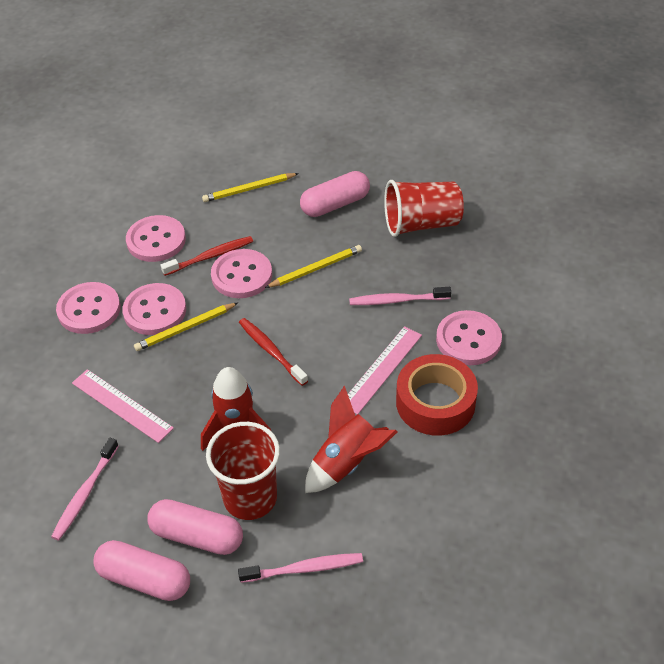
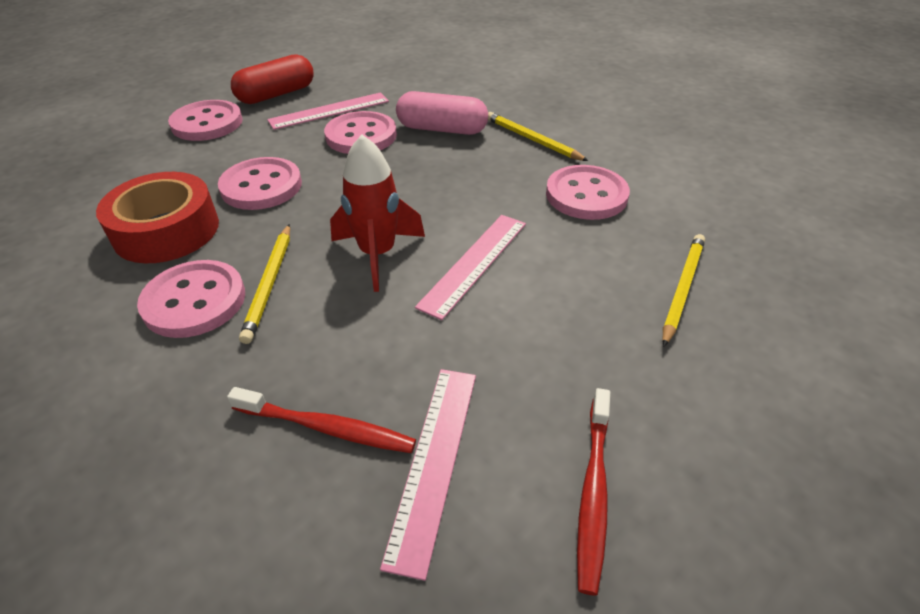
pink capsule: 3 -> 1
pink ruler: 2 -> 3
pink toothbrush: 3 -> 0
red capsule: 0 -> 1
red cup: 2 -> 0
red rocket: 2 -> 1

